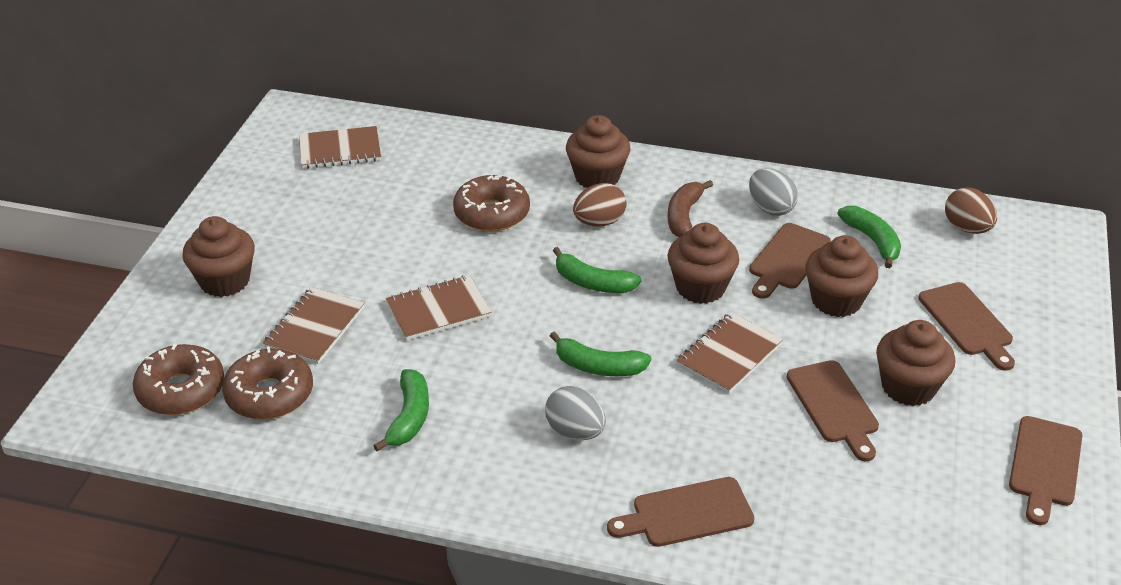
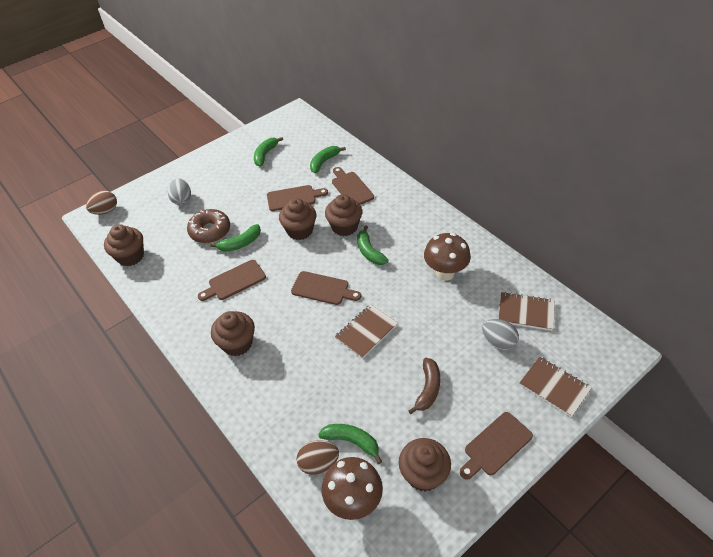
brown donut: 3 -> 1
brown mushroom: 0 -> 2
brown notebook: 4 -> 3
green banana: 4 -> 5

